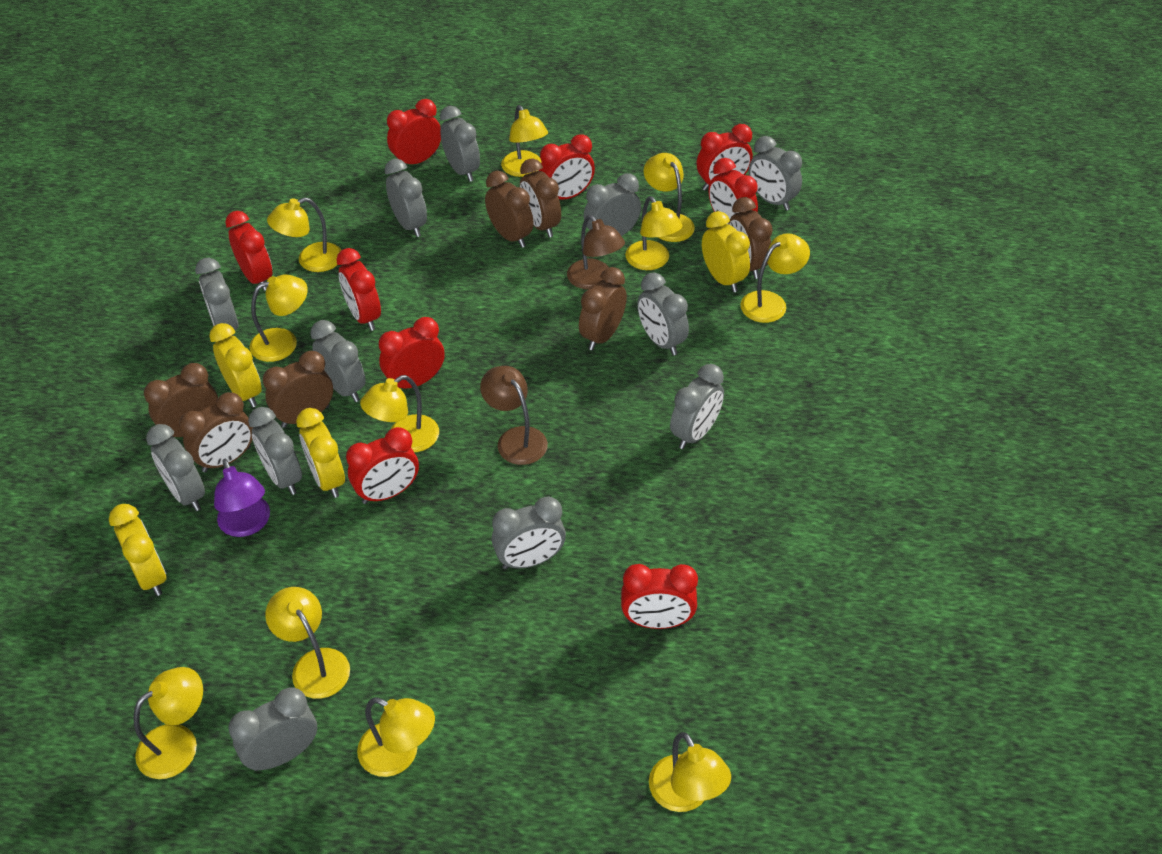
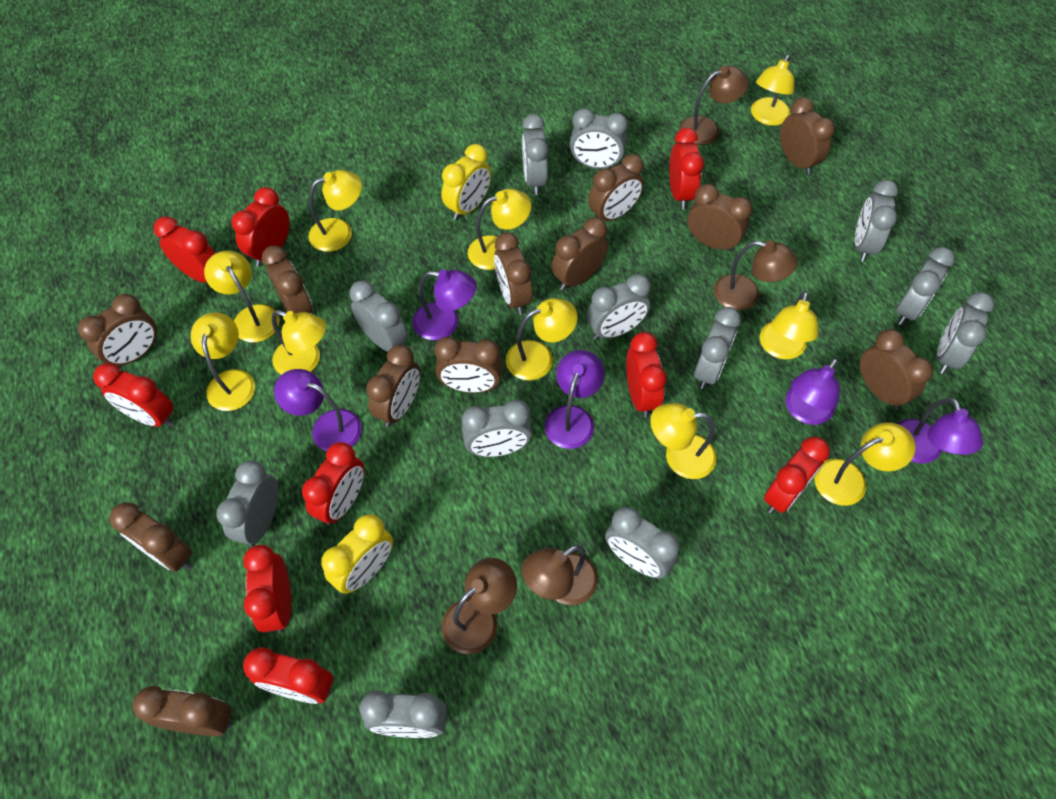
brown clock: 7 -> 12
brown lamp: 2 -> 4
purple lamp: 1 -> 5
yellow clock: 4 -> 2
yellow lamp: 11 -> 10

